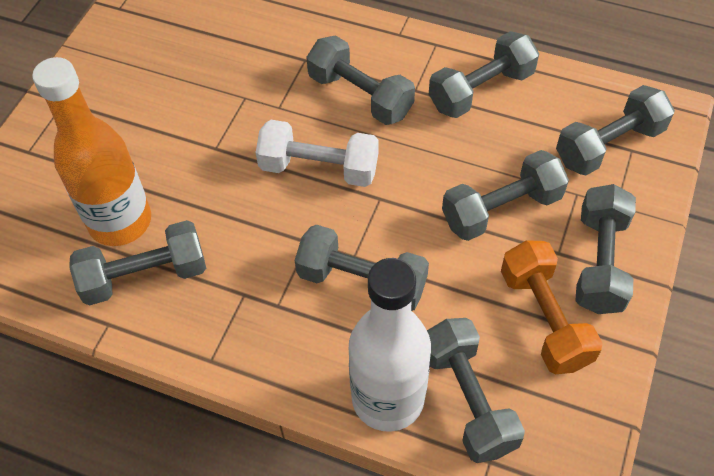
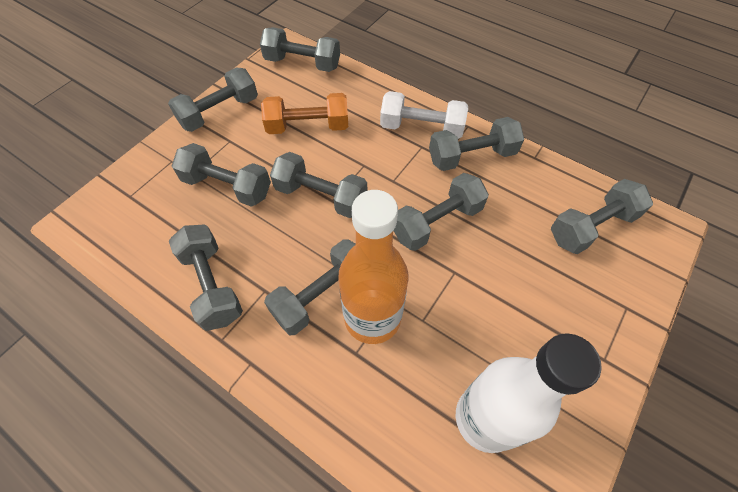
grey dumbbell: 8 -> 9

